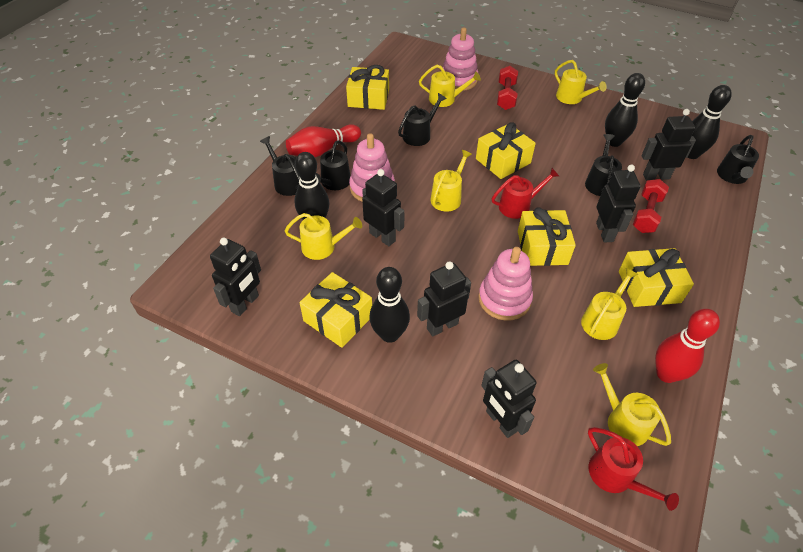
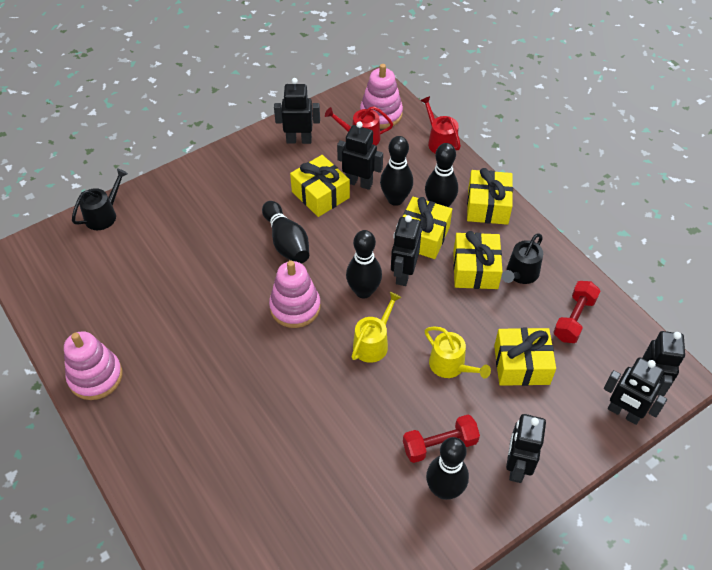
black bowling pin: 4 -> 5
black watering can: 5 -> 2
red bowling pin: 2 -> 0
yellow watering can: 6 -> 2

